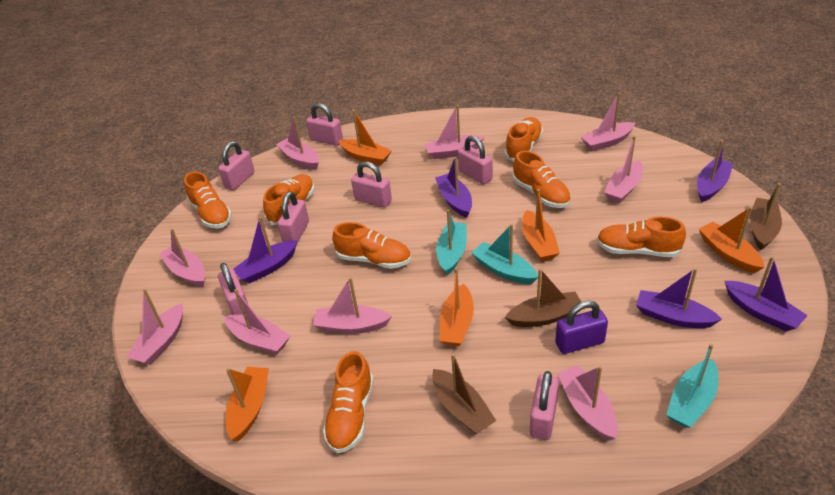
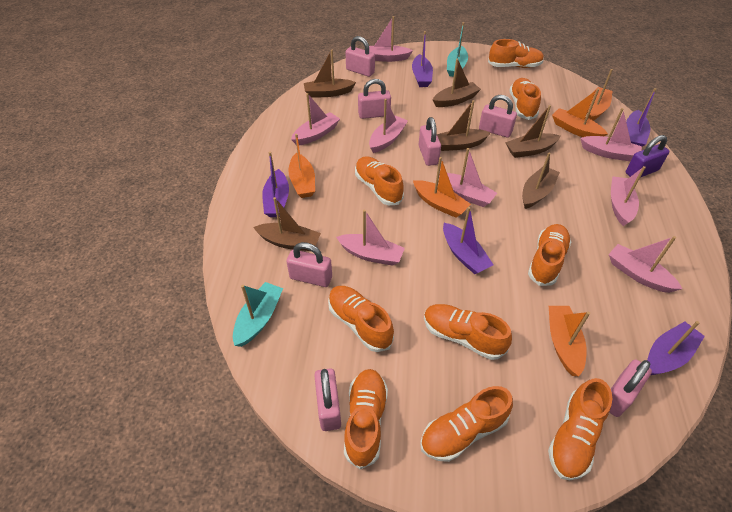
brown boat: 3 -> 6
orange shoe: 7 -> 9
pink boat: 9 -> 8
turquoise boat: 3 -> 2

